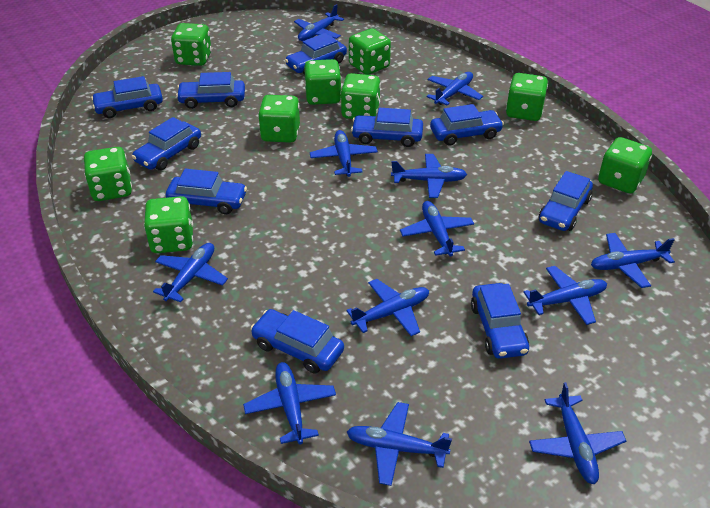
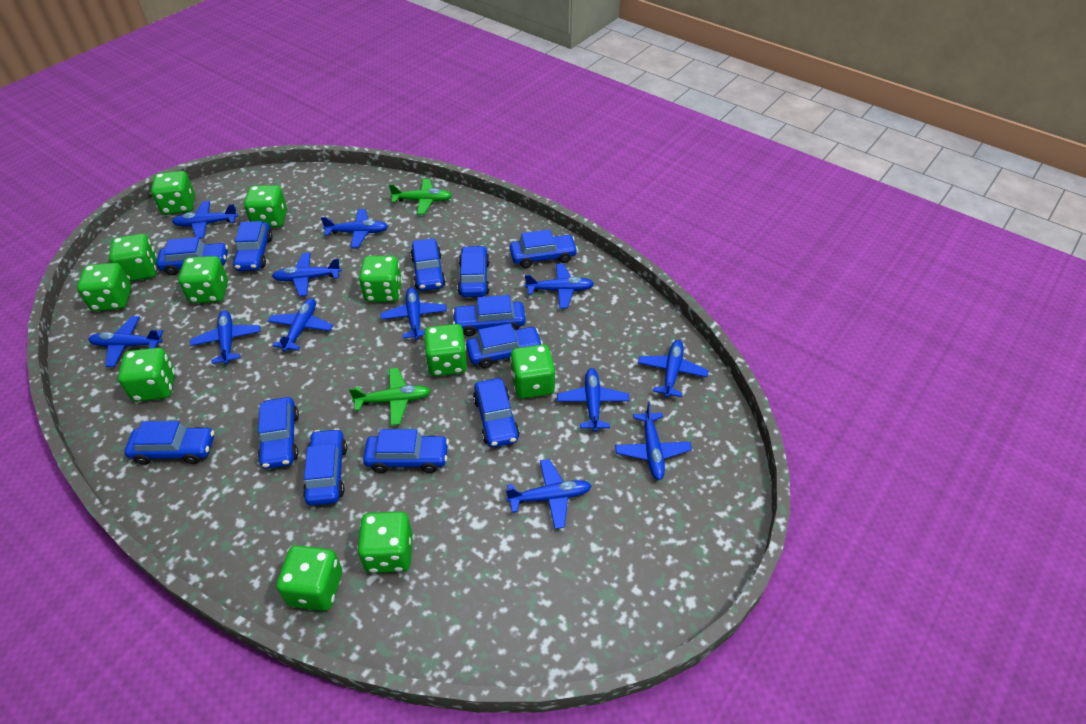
blue car: 10 -> 12
green dice: 9 -> 11
green plane: 0 -> 2

